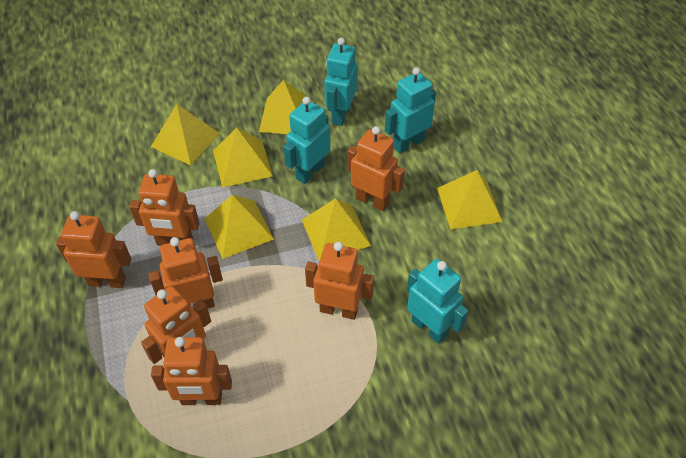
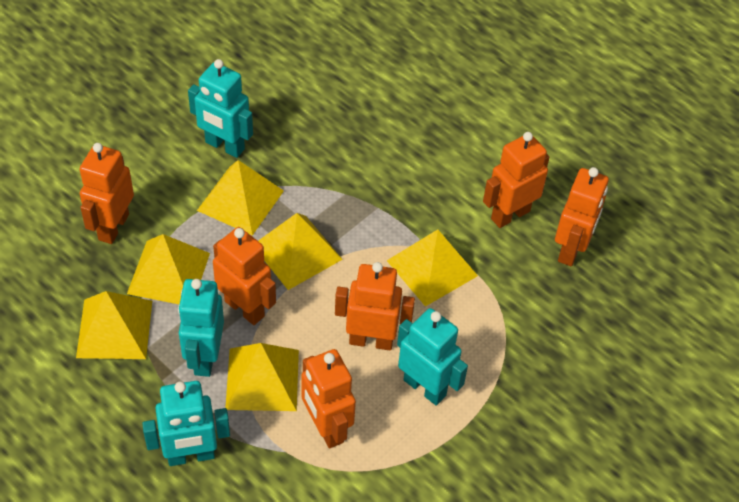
orange robot: 7 -> 6

